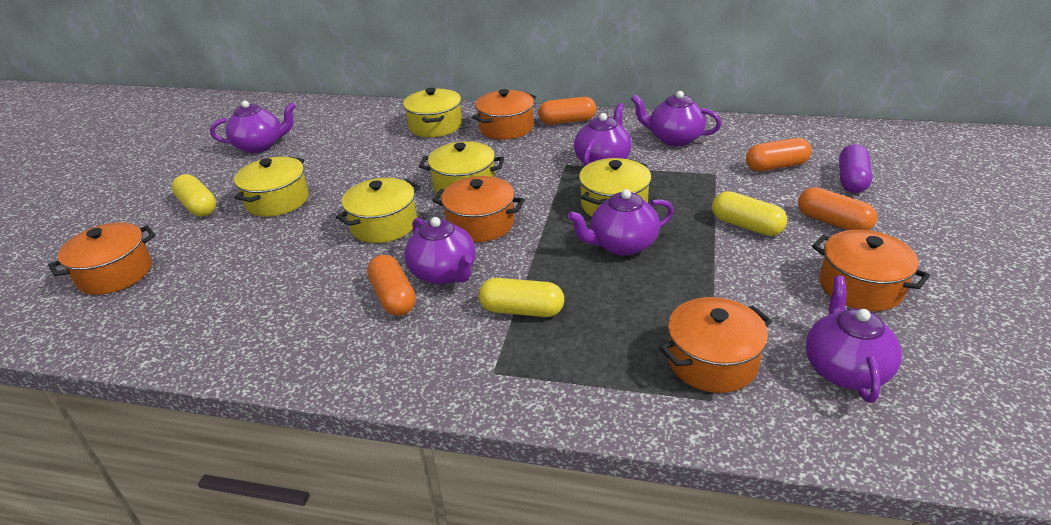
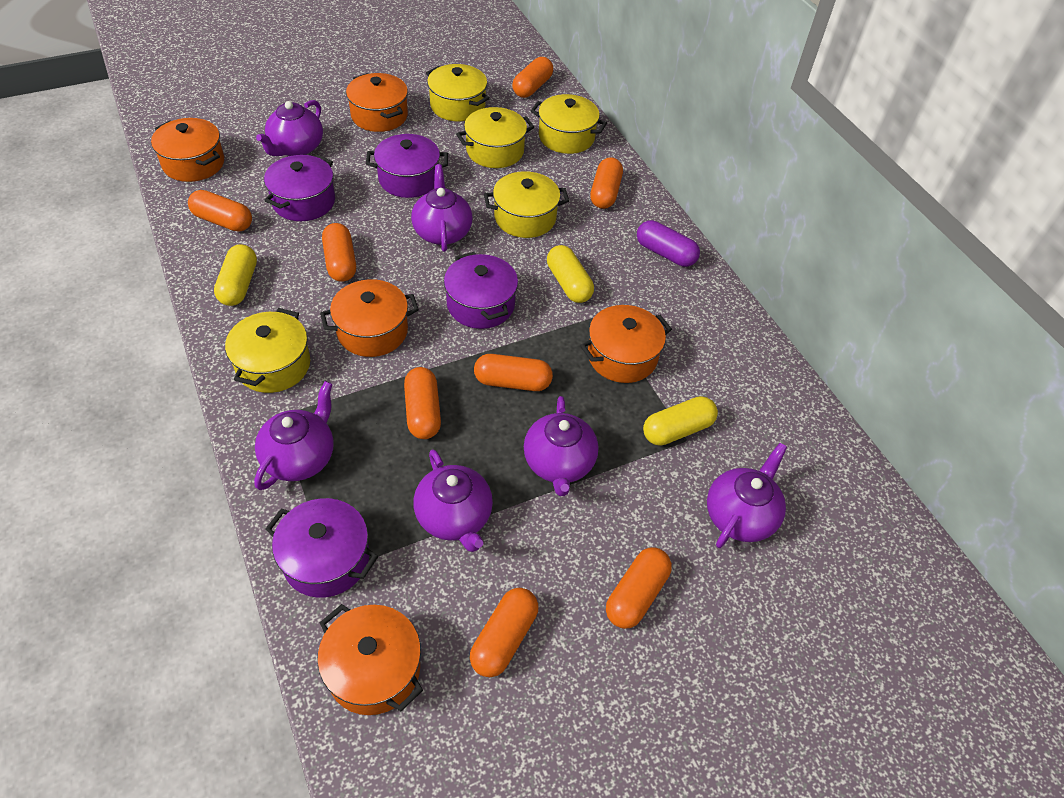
orange capsule: 4 -> 8
purple pot: 0 -> 4

